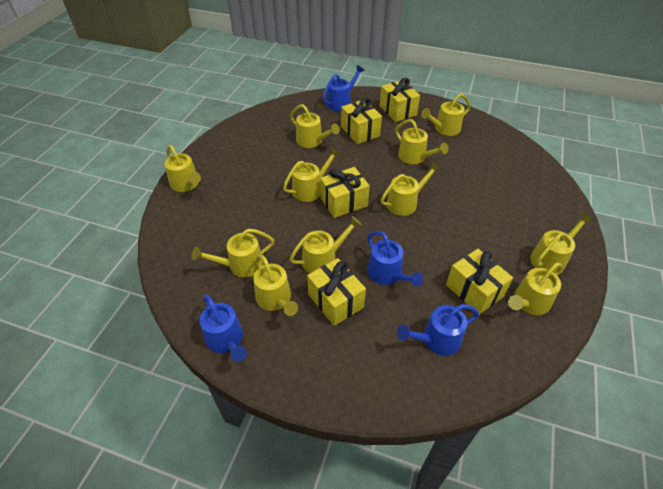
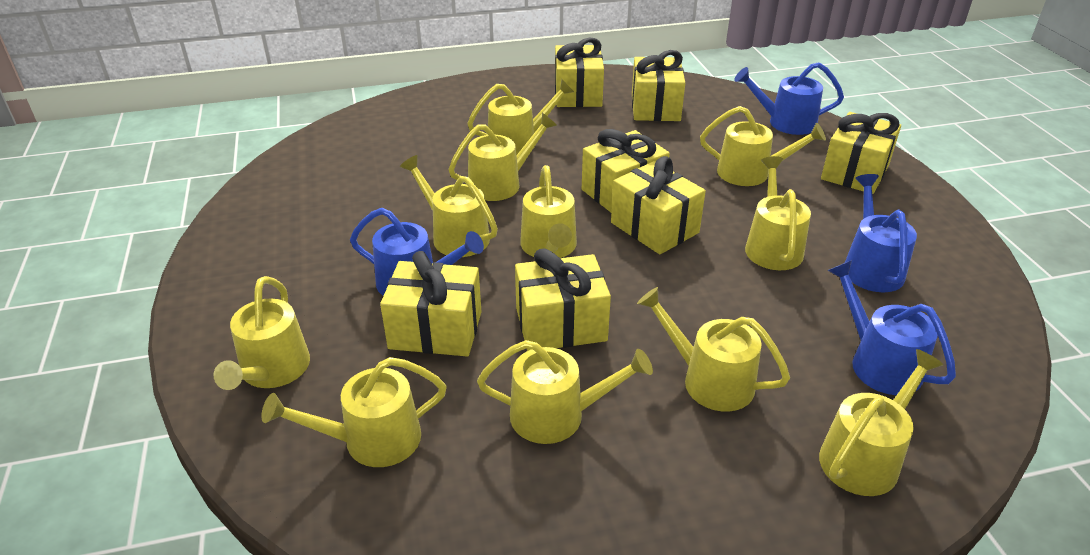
yellow gift: 5 -> 7

